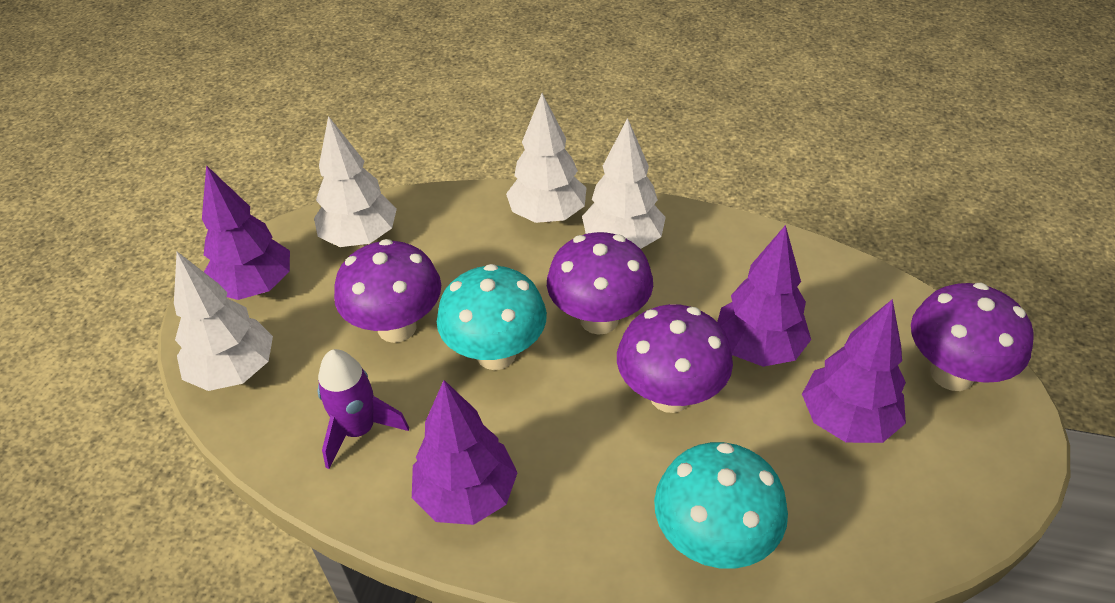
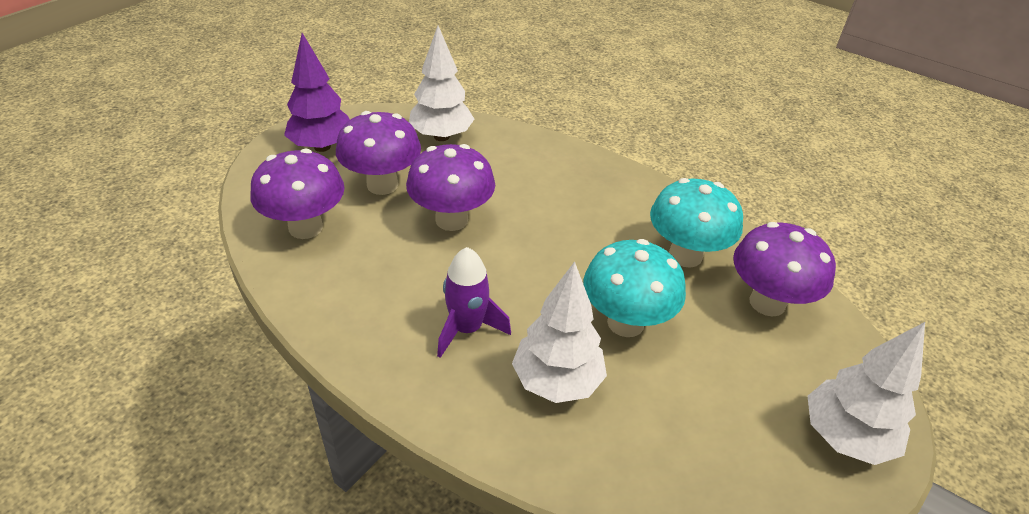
purple tree: 4 -> 1
white tree: 4 -> 3

